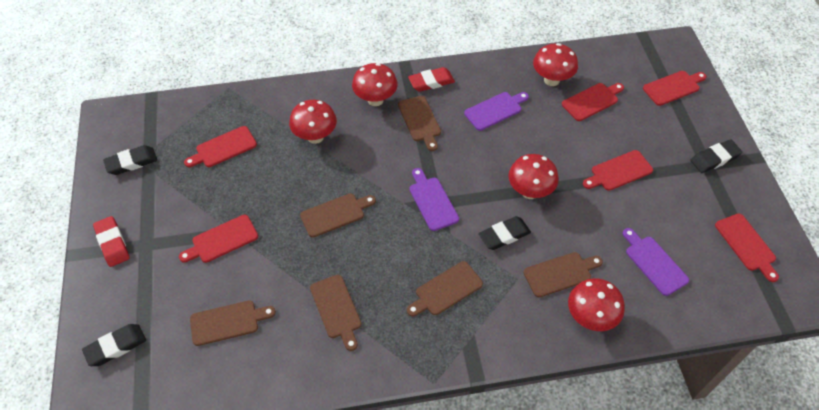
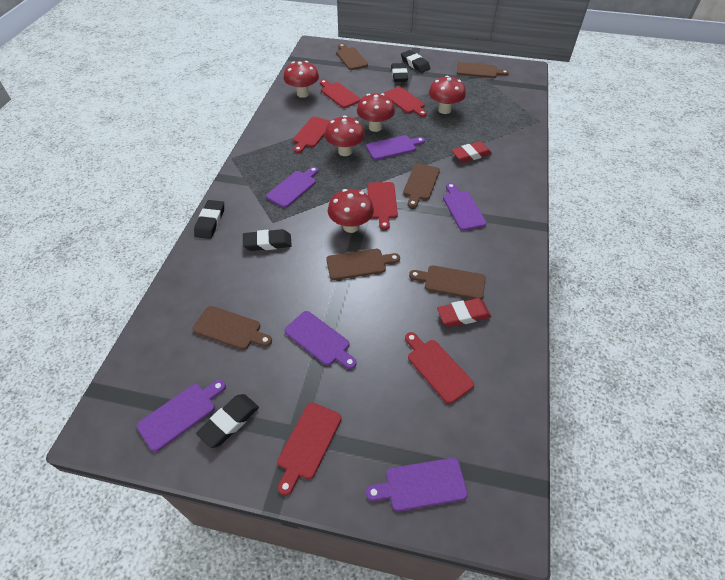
black eraser: 4 -> 5
purple cutting board: 3 -> 6

